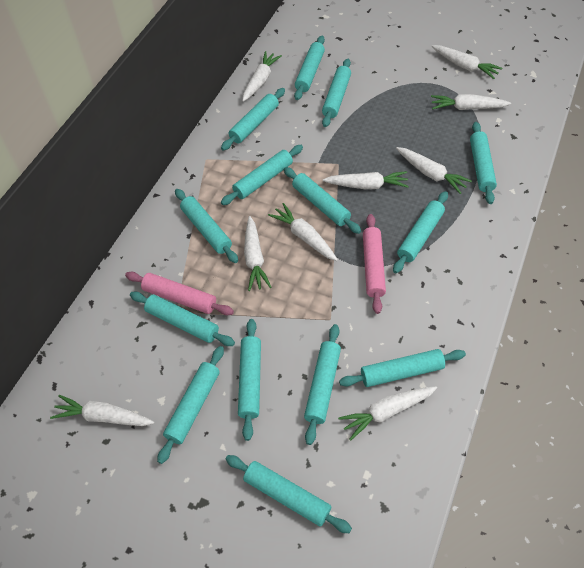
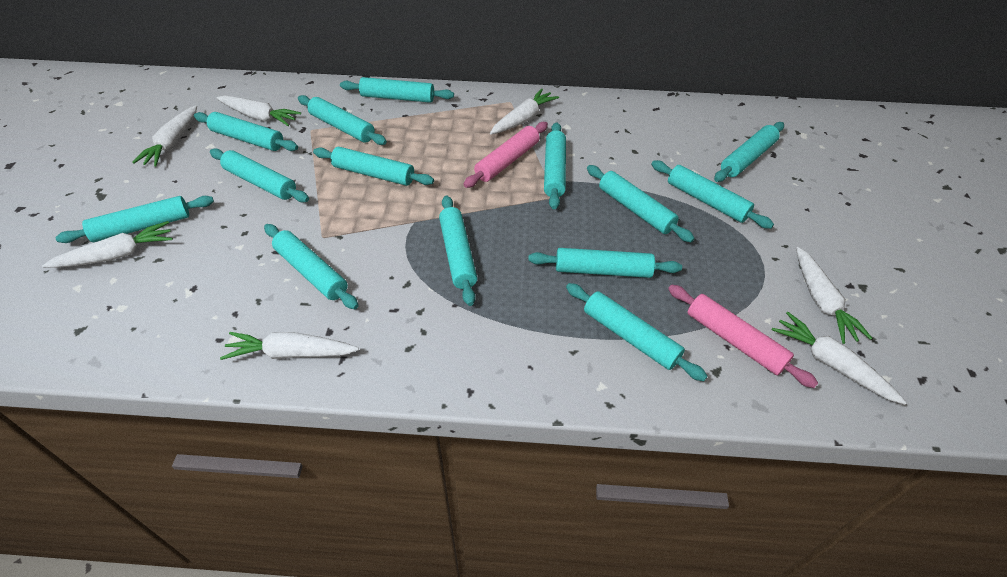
white carrot: 9 -> 7

